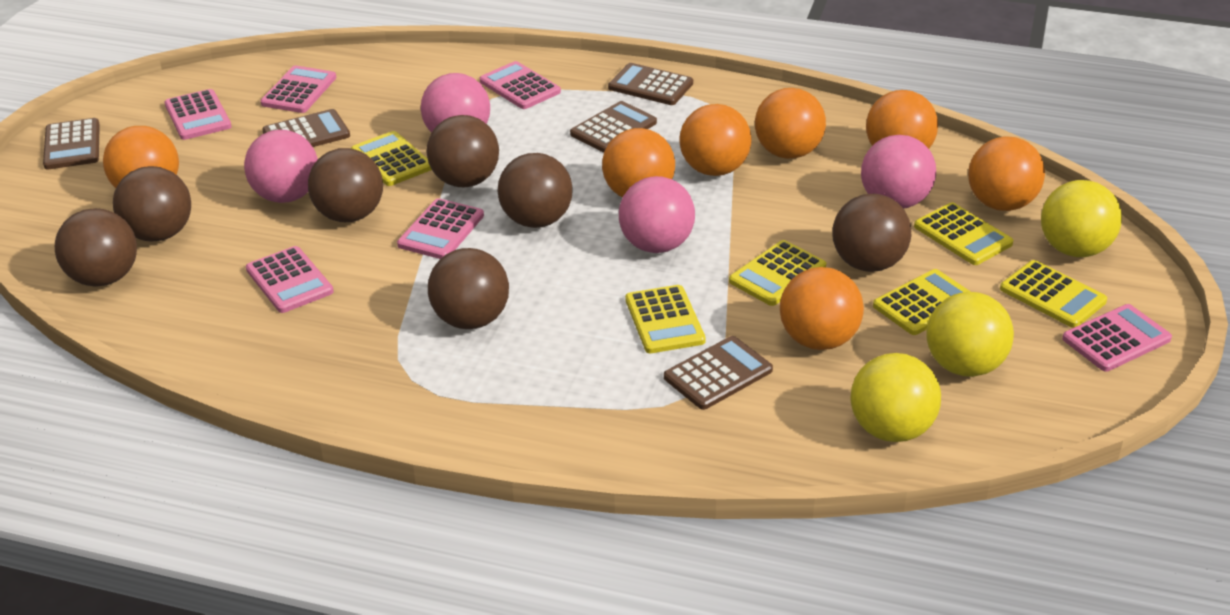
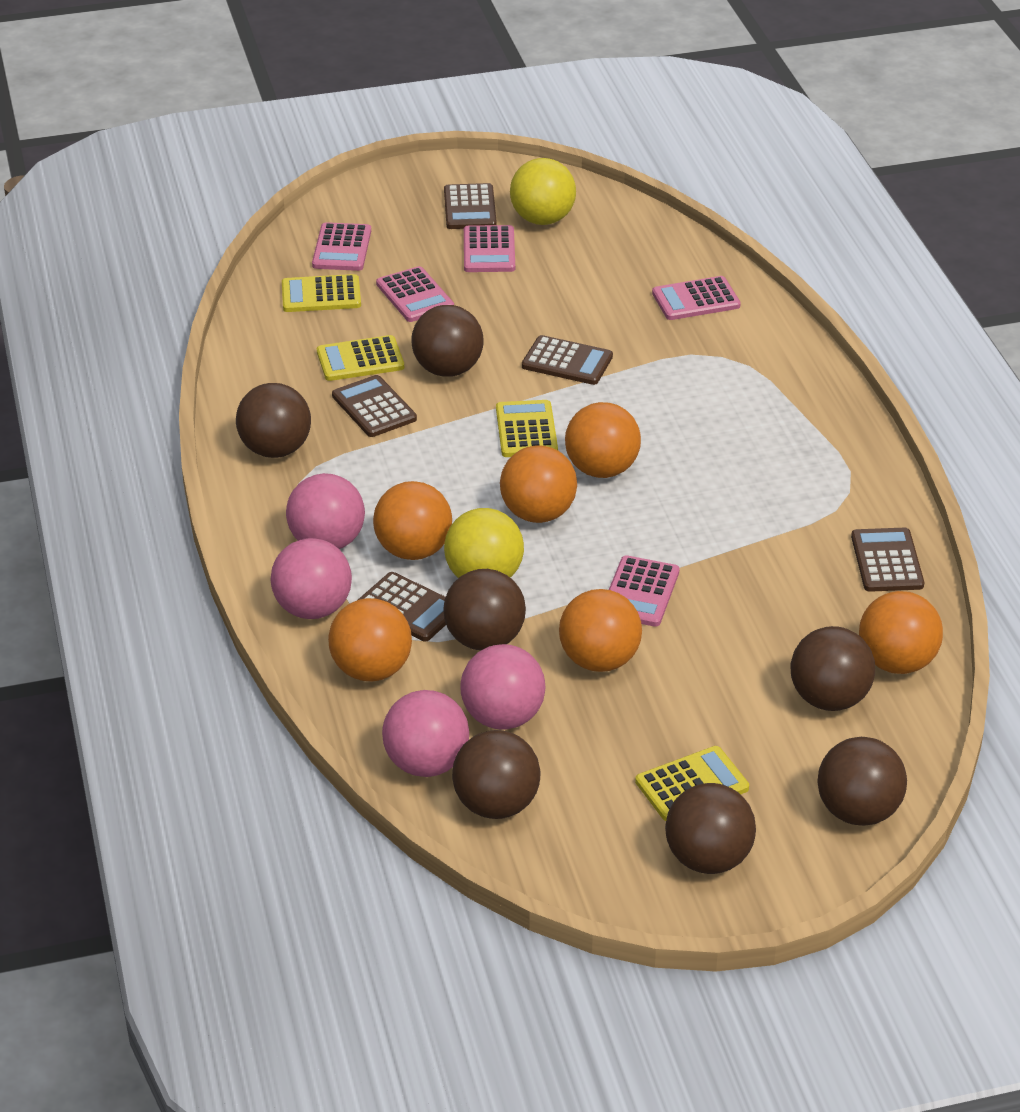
orange ball: 7 -> 6
pink calculator: 6 -> 5
yellow ball: 3 -> 2
yellow calculator: 6 -> 4

